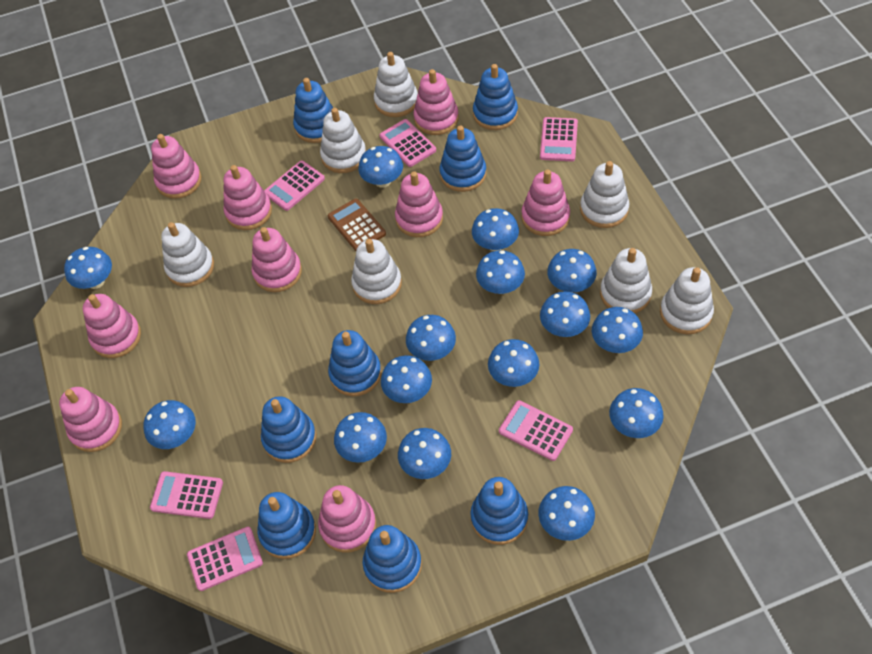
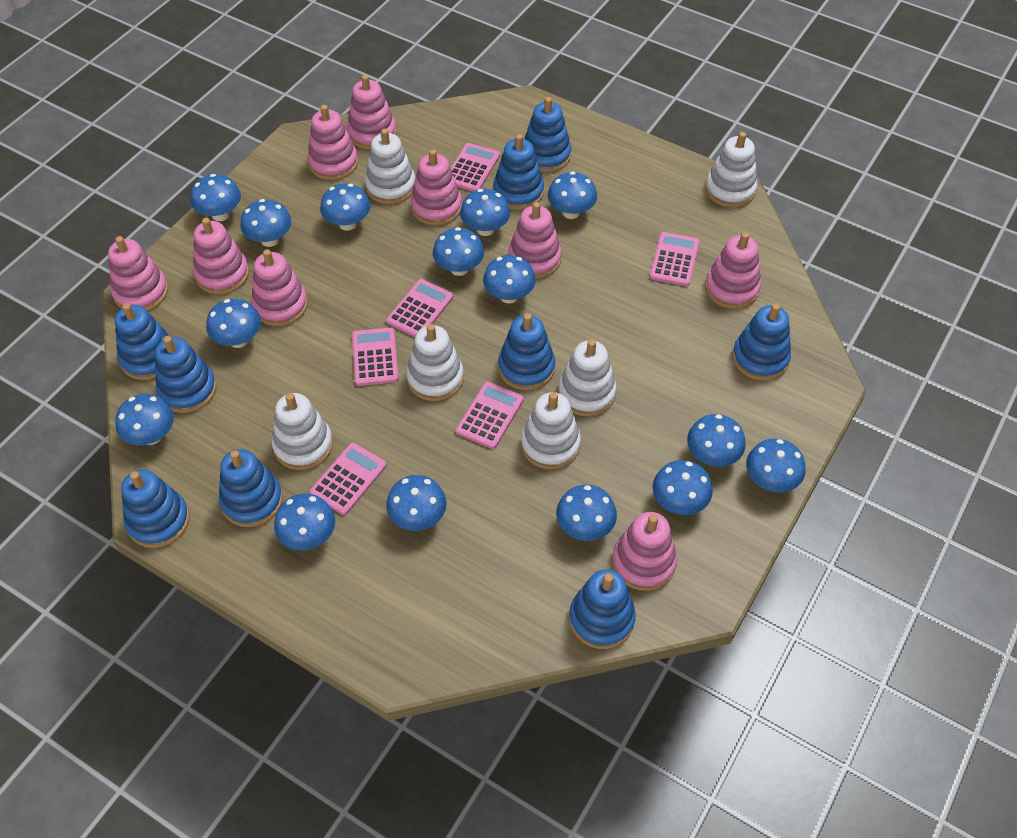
blue stacking toy: 8 -> 9
brown calculator: 1 -> 0
white stacking toy: 7 -> 6

